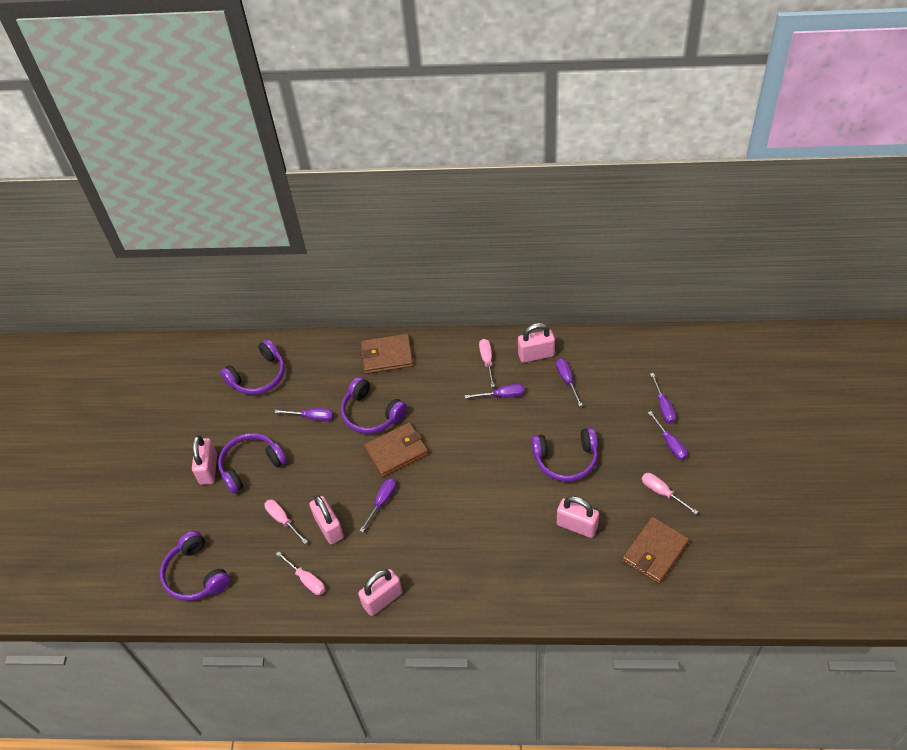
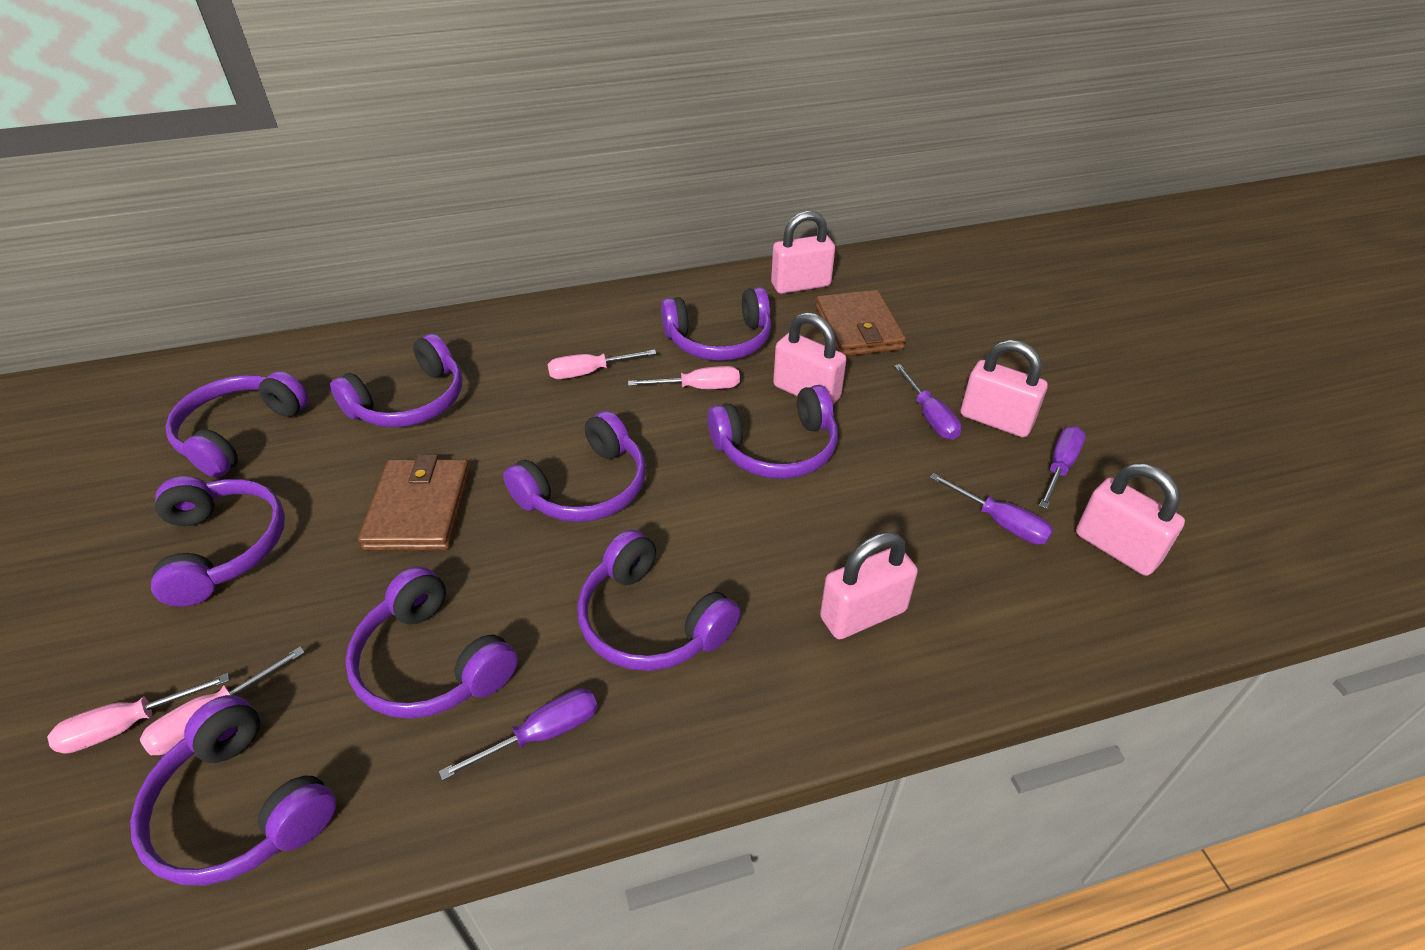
brown wallet: 3 -> 2
purple headphones: 5 -> 9
purple screwdriver: 6 -> 4

